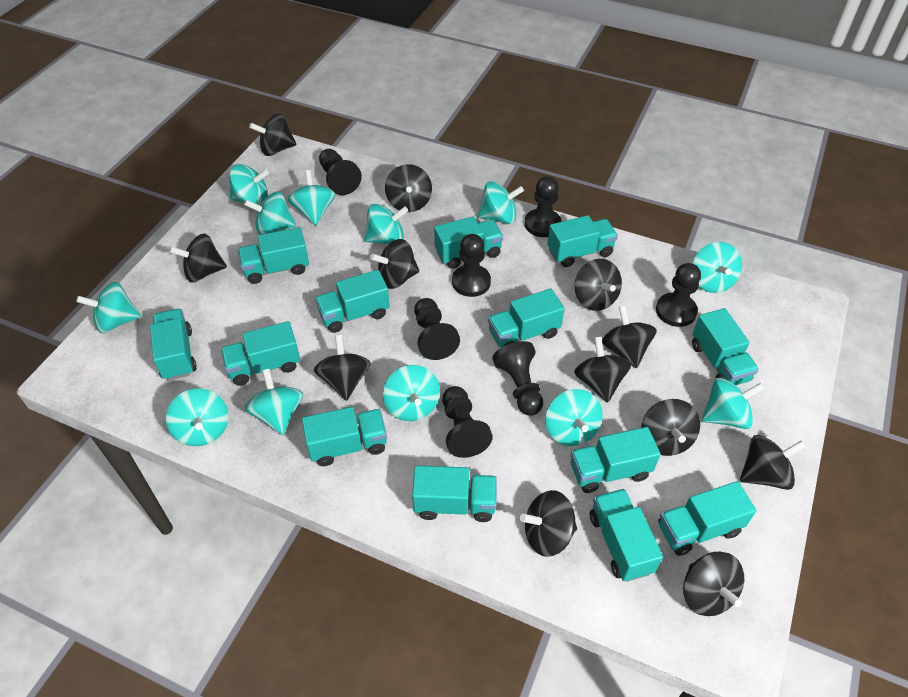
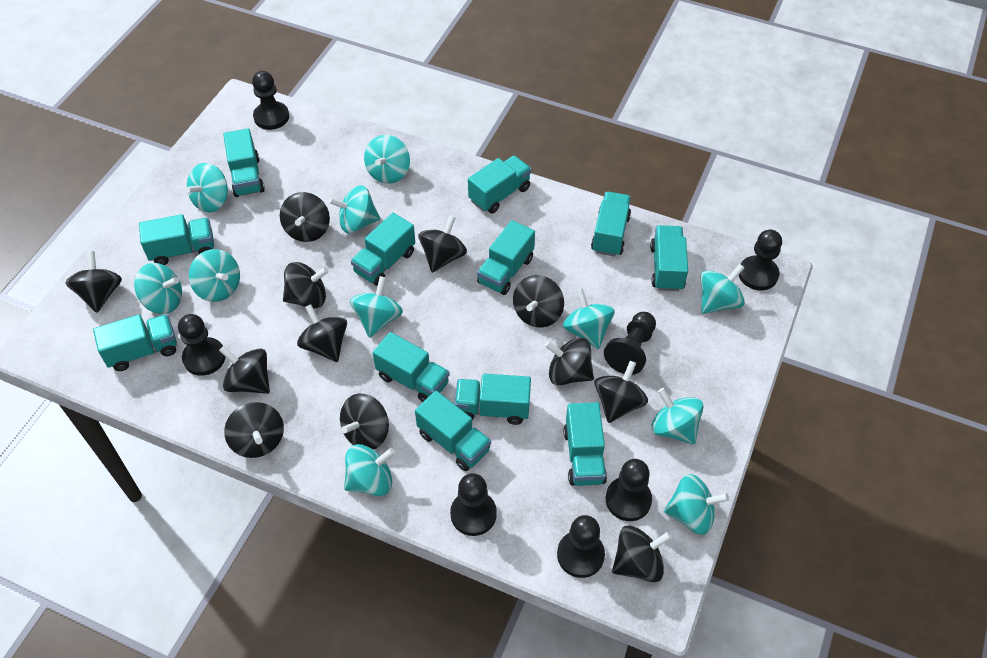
turquoise spinning top: 12 -> 11
turquoise truck: 13 -> 12

